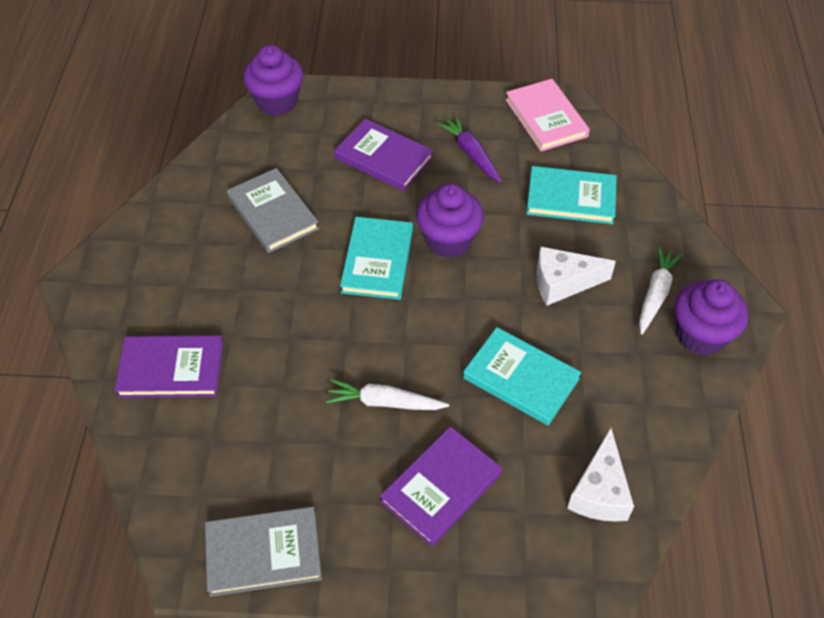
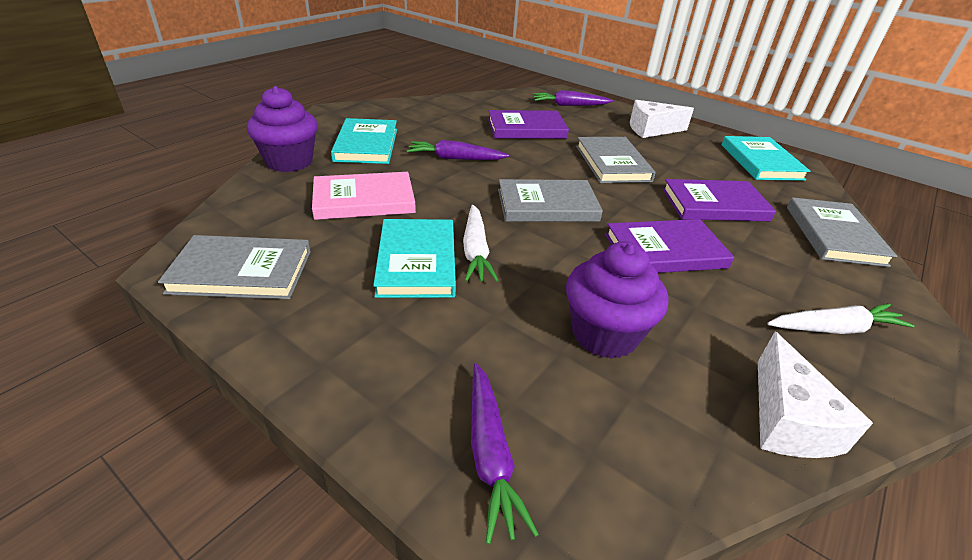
grey book: 2 -> 4
purple carrot: 1 -> 3
purple cupcake: 3 -> 2

